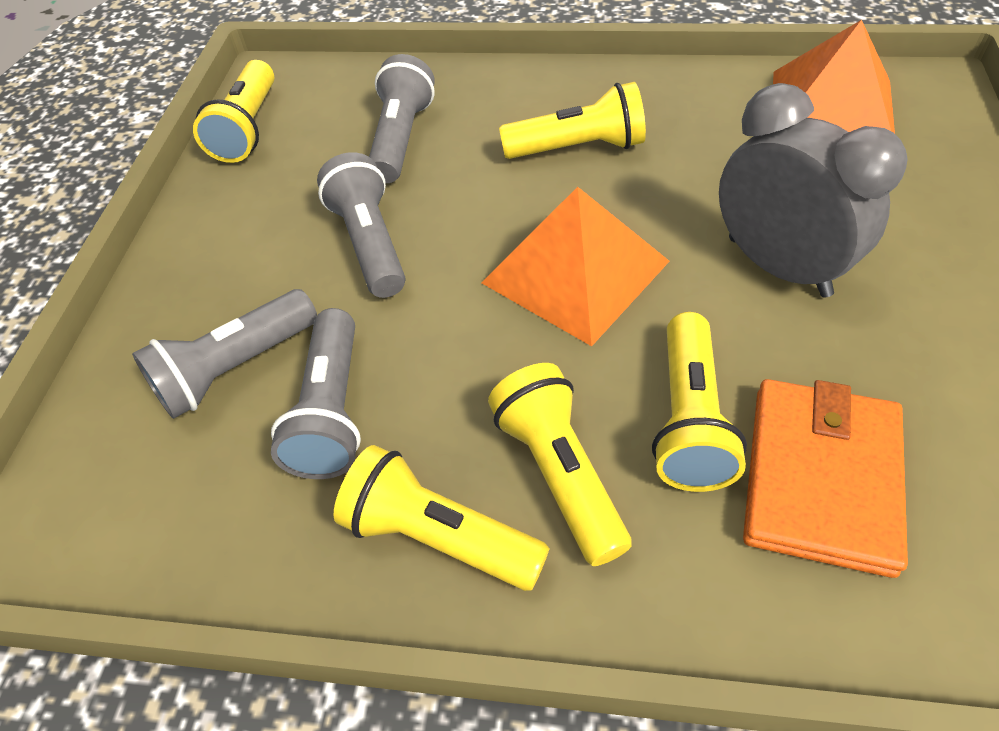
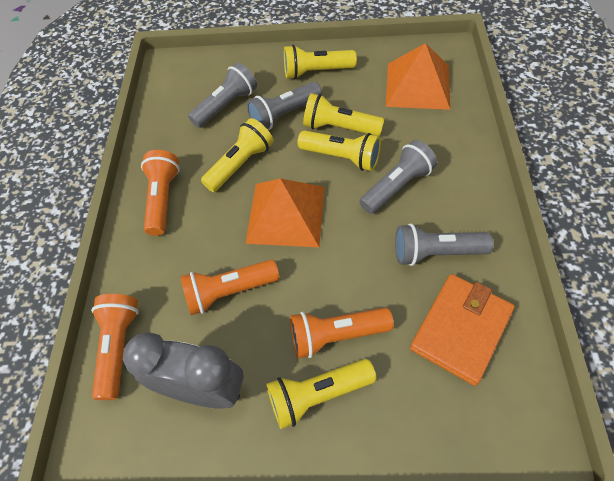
orange flashlight: 0 -> 4

